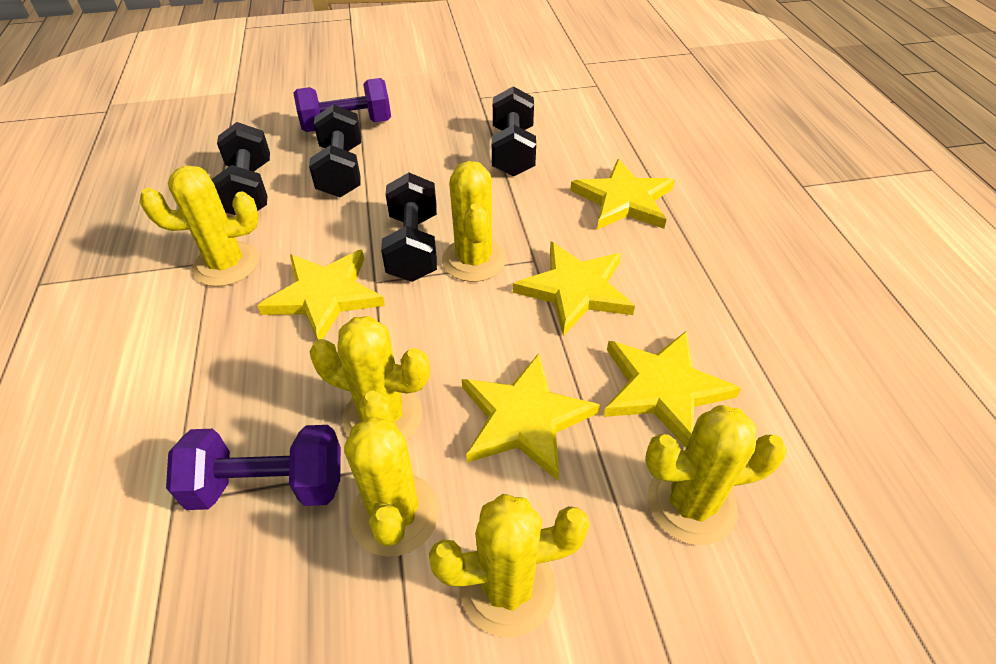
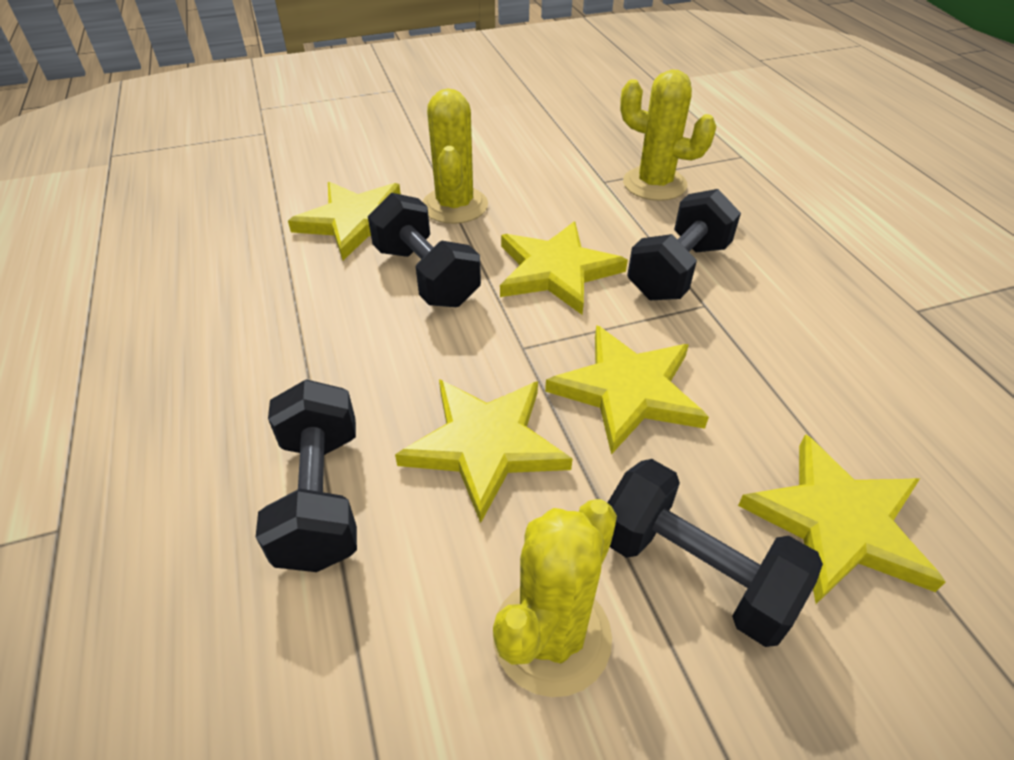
purple dumbbell: 2 -> 0
yellow cactus: 6 -> 3

